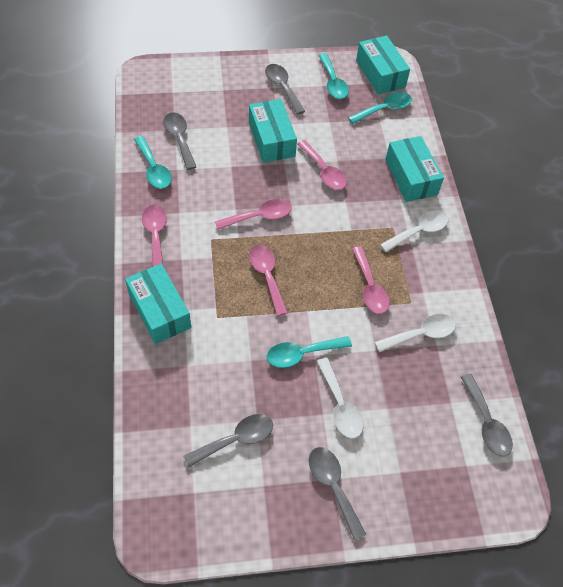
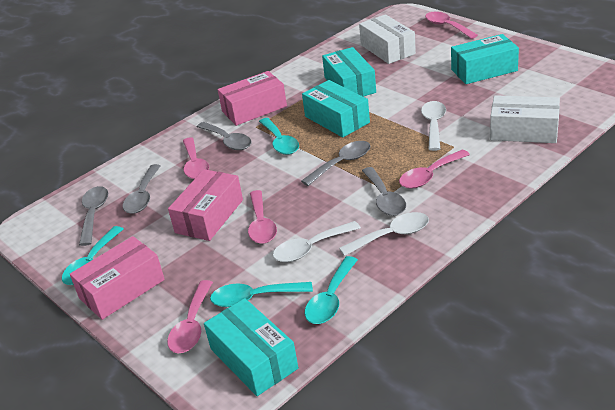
pink box: 0 -> 3
white box: 0 -> 2

